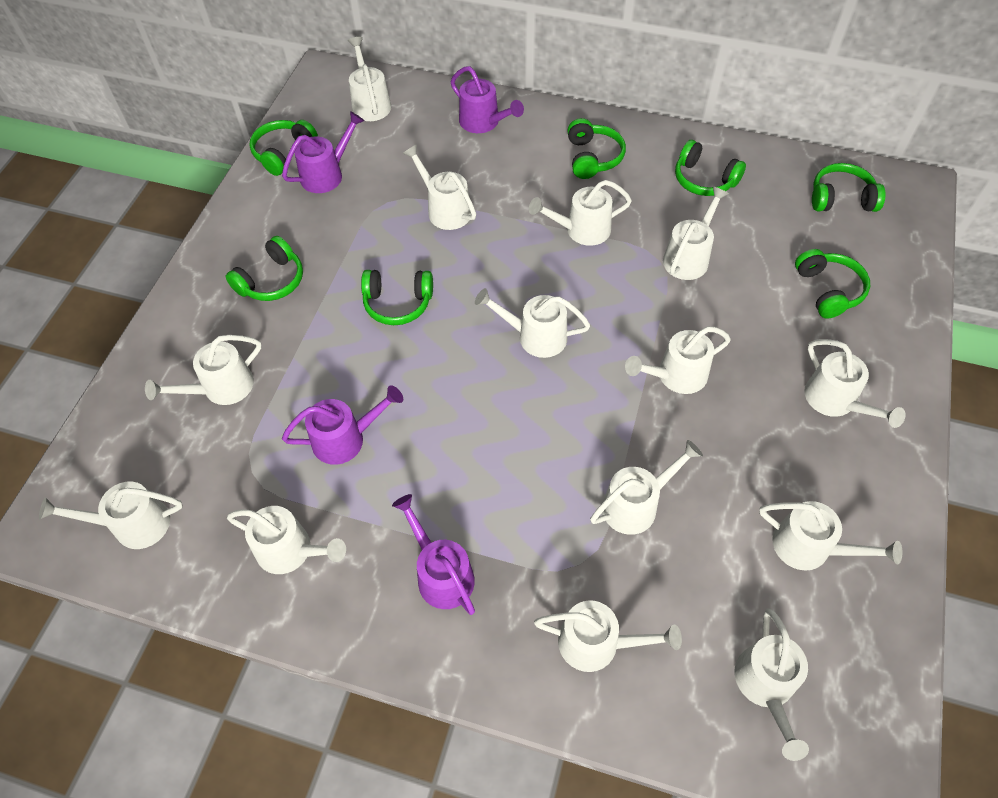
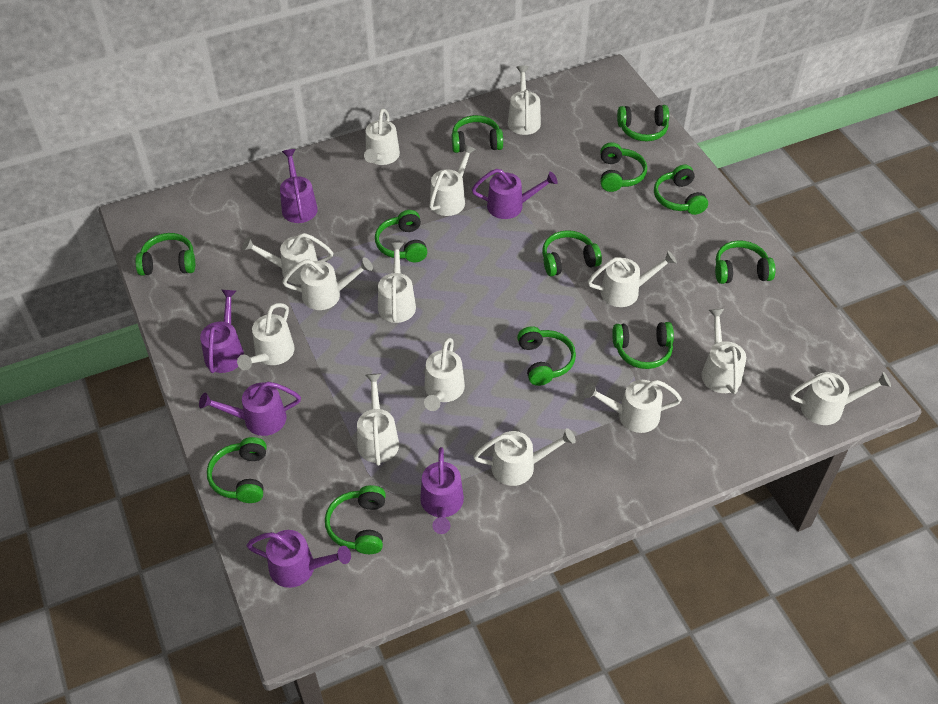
green headphones: 7 -> 12
purple watering can: 4 -> 6

